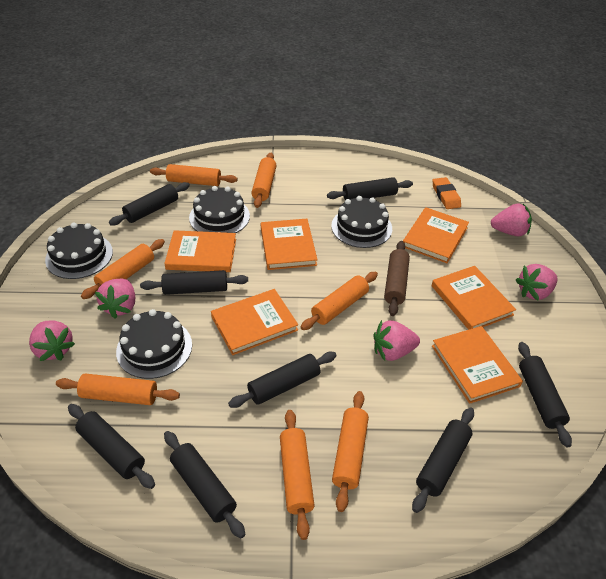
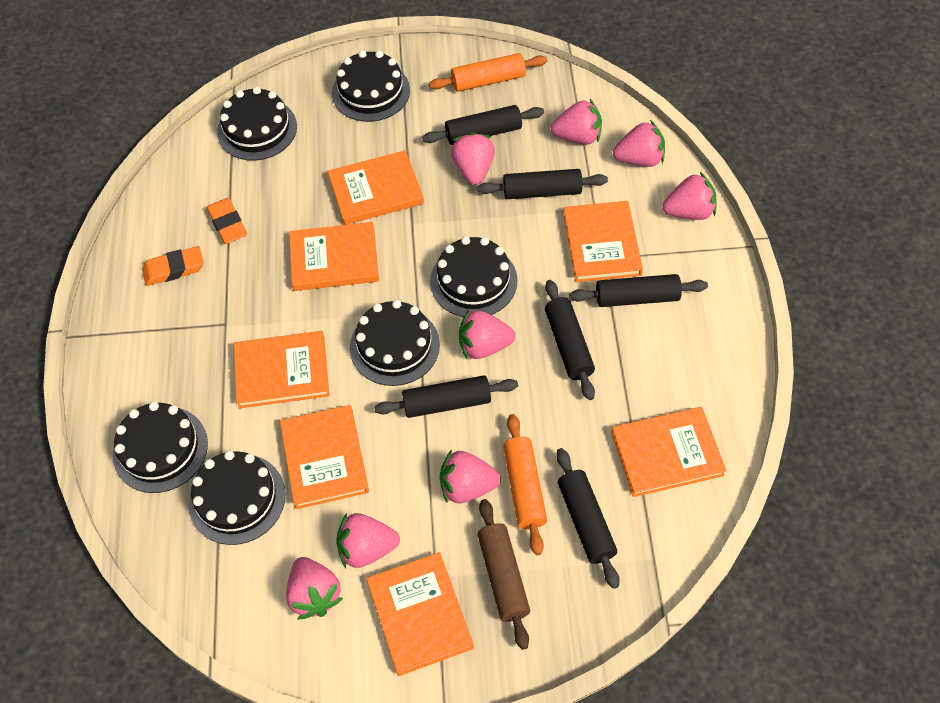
black cake: 4 -> 6
black rolling pin: 8 -> 6
orange book: 6 -> 7
orange eraser: 1 -> 2
orange rolling pin: 7 -> 2
pink strawberry: 5 -> 8

